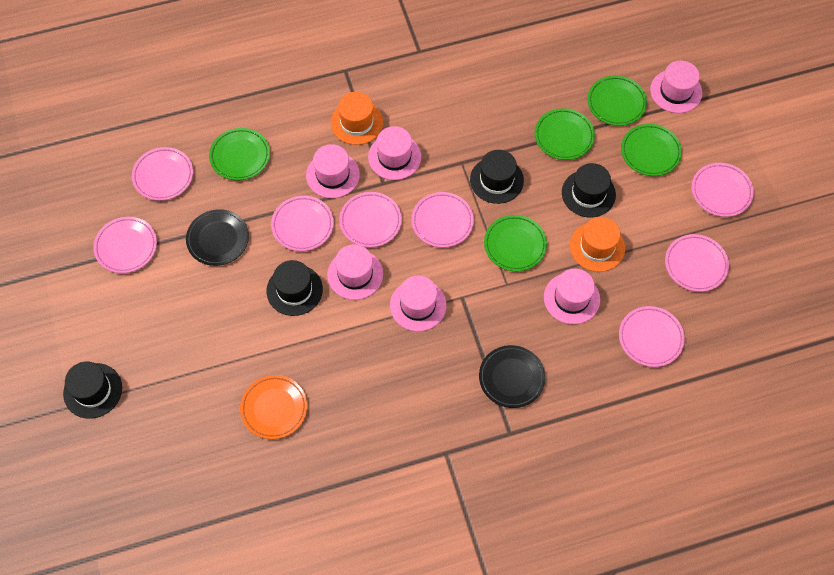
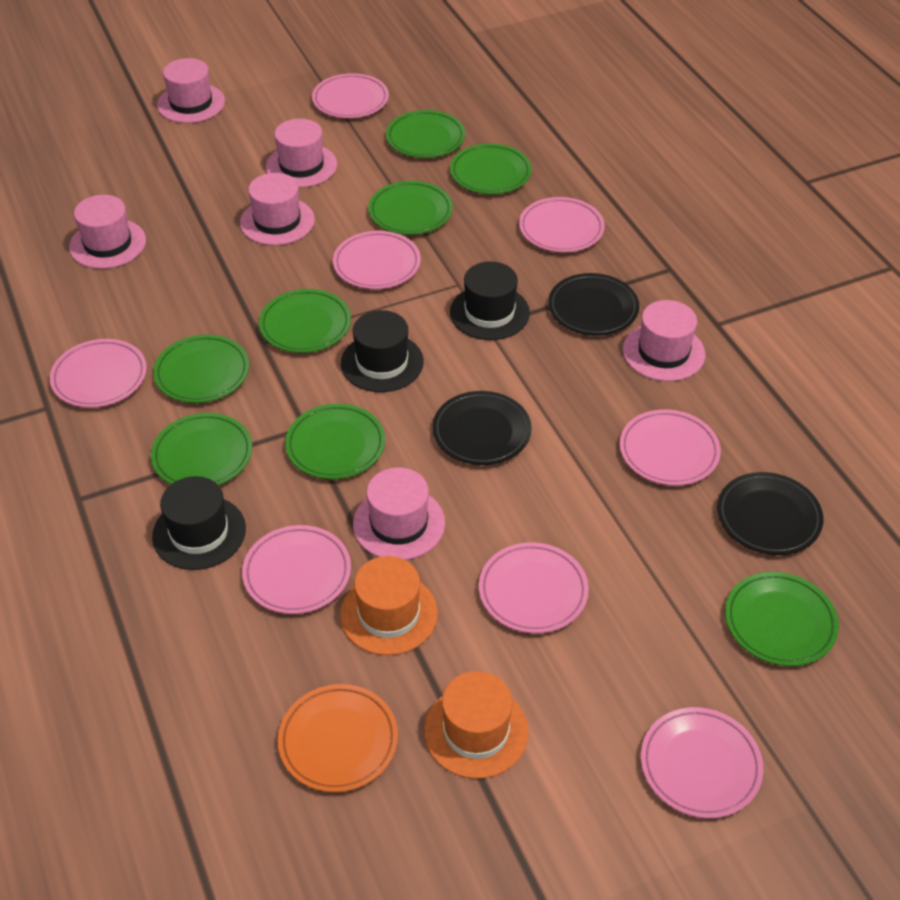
black hat: 4 -> 3
black plate: 2 -> 3
green plate: 5 -> 8

